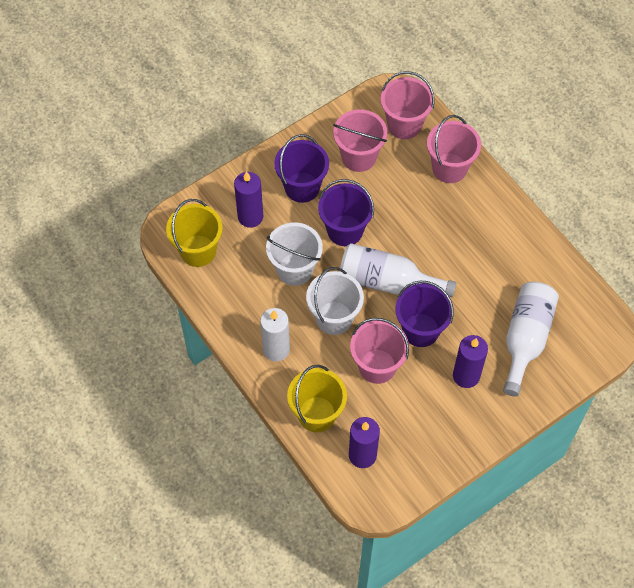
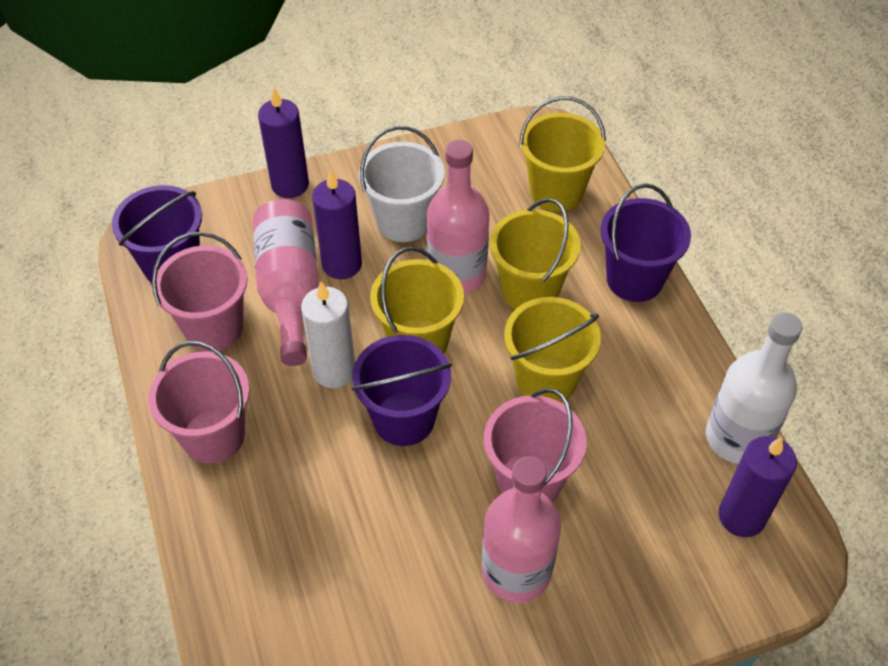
pink bottle: 0 -> 3
pink bucket: 4 -> 3
white bottle: 2 -> 1
white bucket: 2 -> 1
yellow bucket: 2 -> 4

